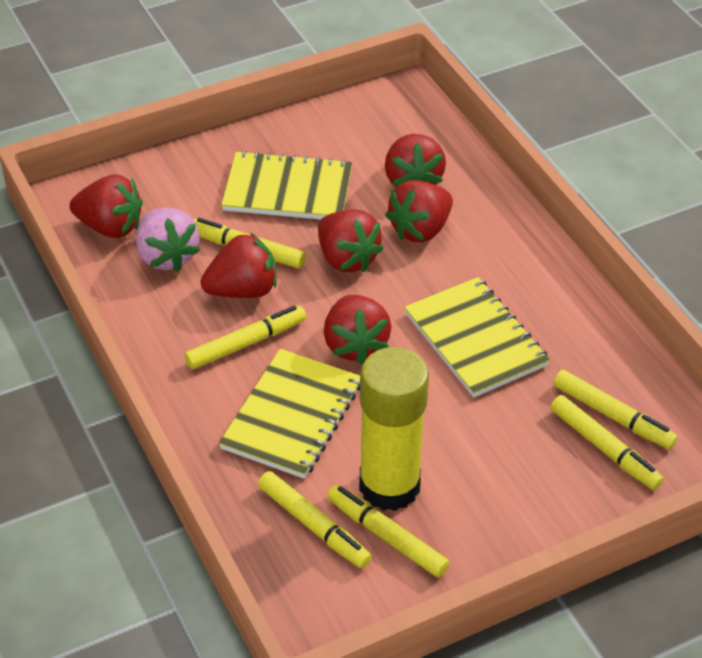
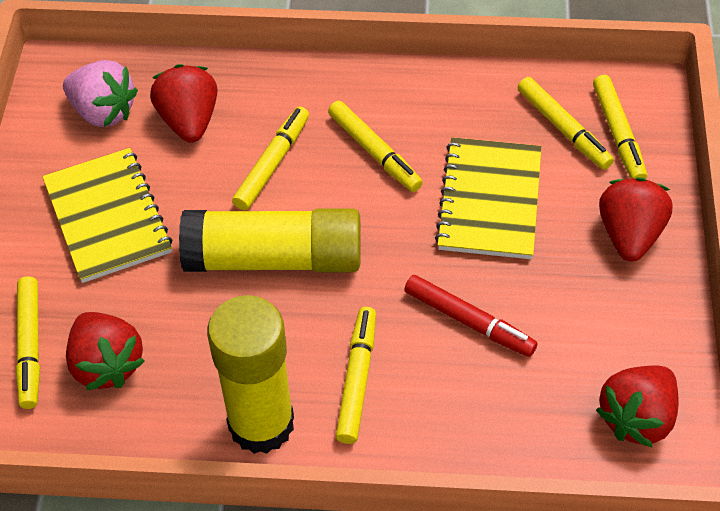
red marker: 0 -> 1
red strawberry: 6 -> 4
yellow glue stick: 1 -> 2
yellow notebook: 3 -> 2

